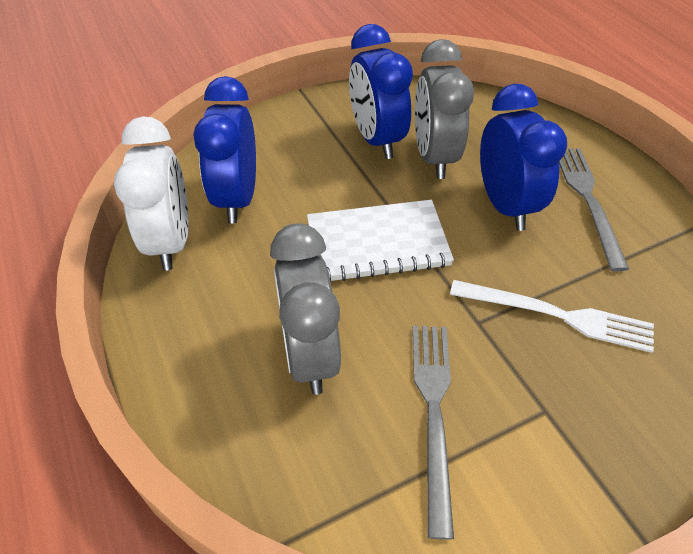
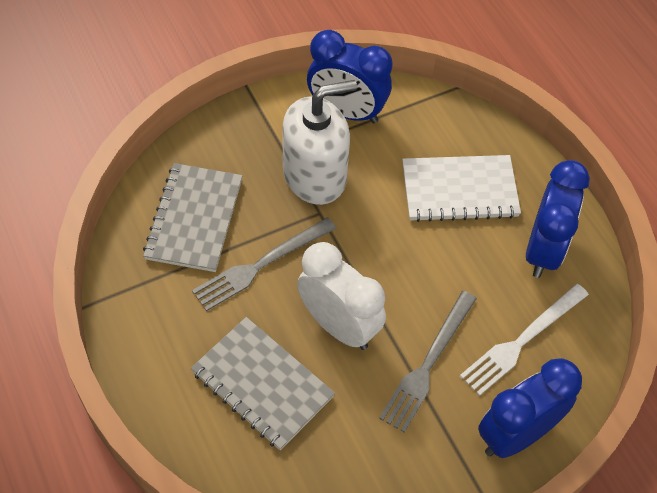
grey clock: 2 -> 0
grey notebook: 0 -> 2
white soap dispenser: 0 -> 1

